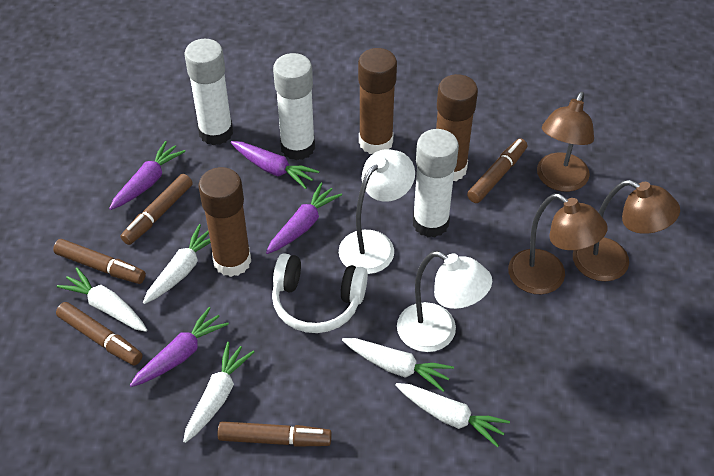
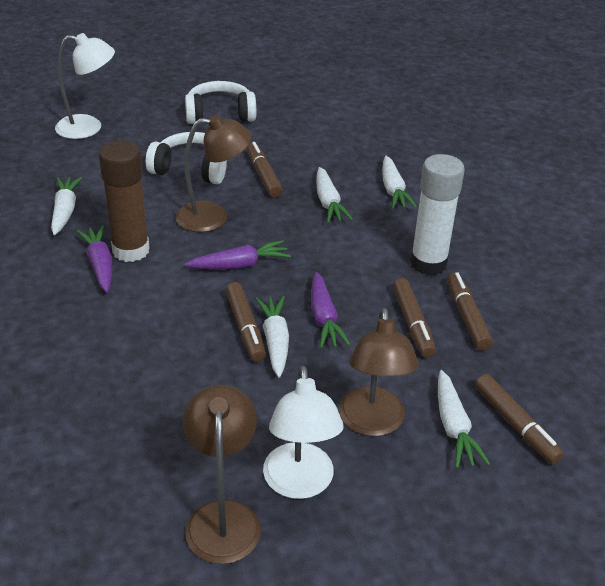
brown glue stick: 3 -> 1
purple carrot: 4 -> 3
white glue stick: 3 -> 1
white headphones: 1 -> 2

